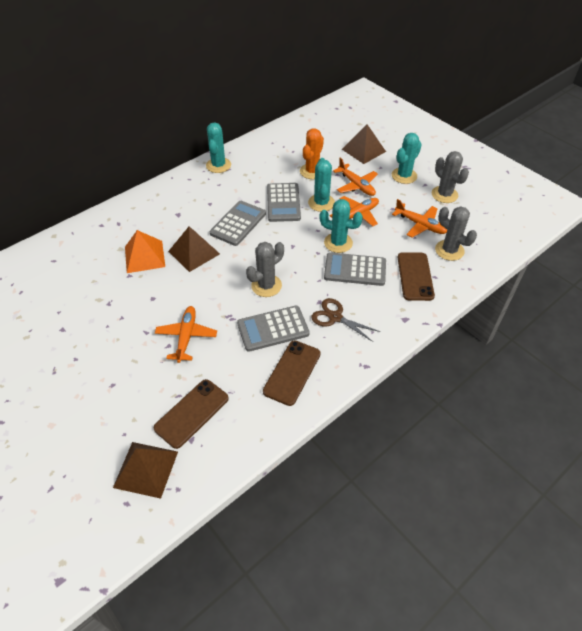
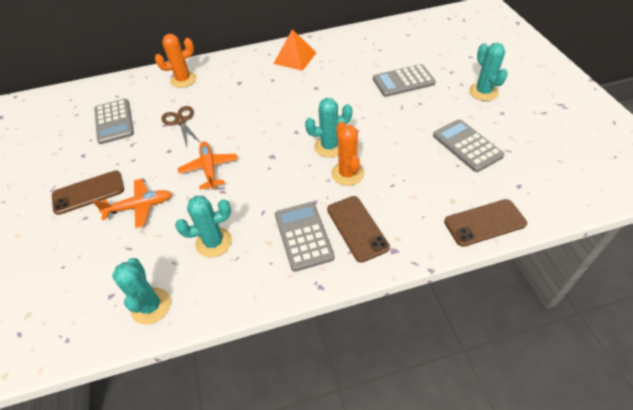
brown pyramid: 3 -> 0
grey cactus: 3 -> 0
orange cactus: 1 -> 2
orange plane: 4 -> 2

